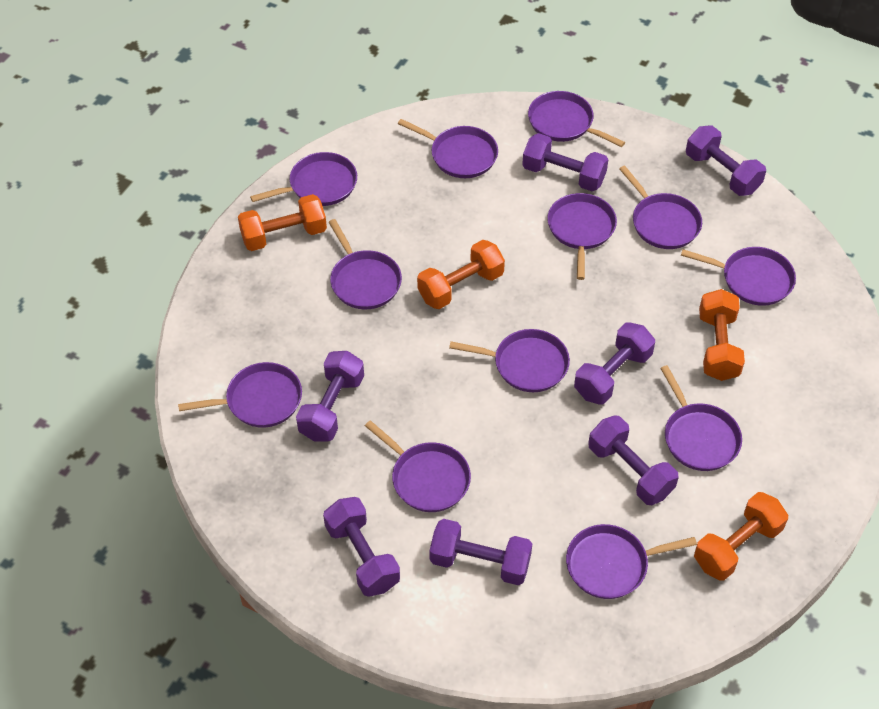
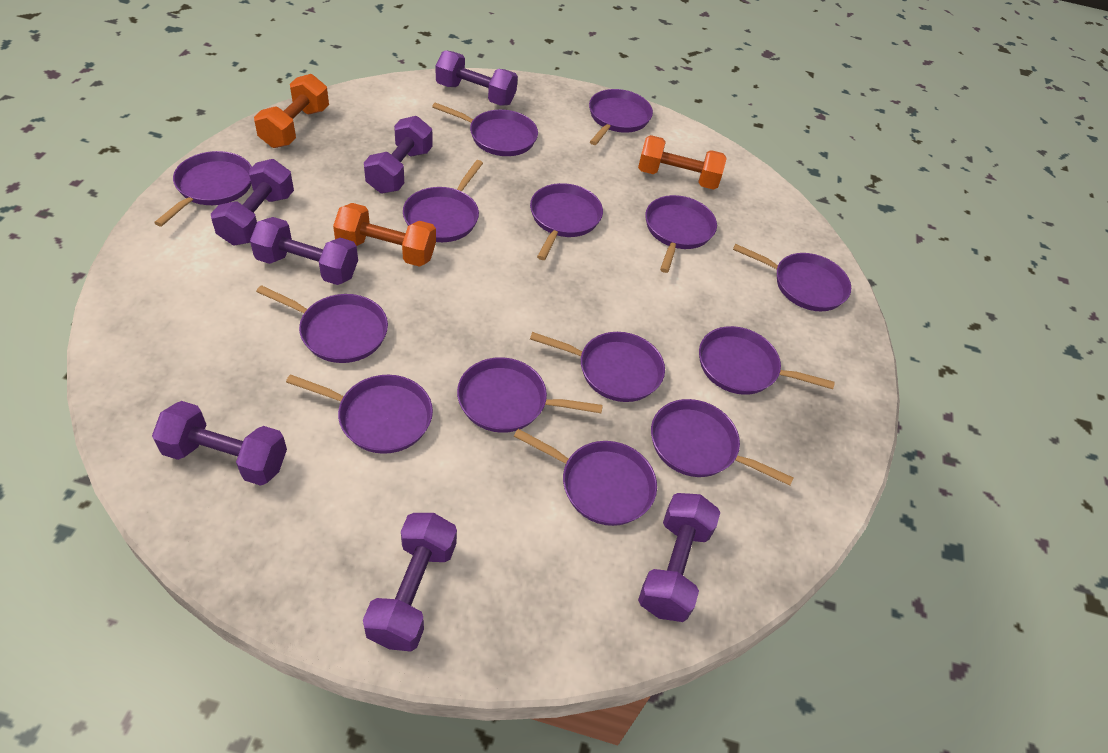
orange dumbbell: 4 -> 3
purple pan: 12 -> 14

